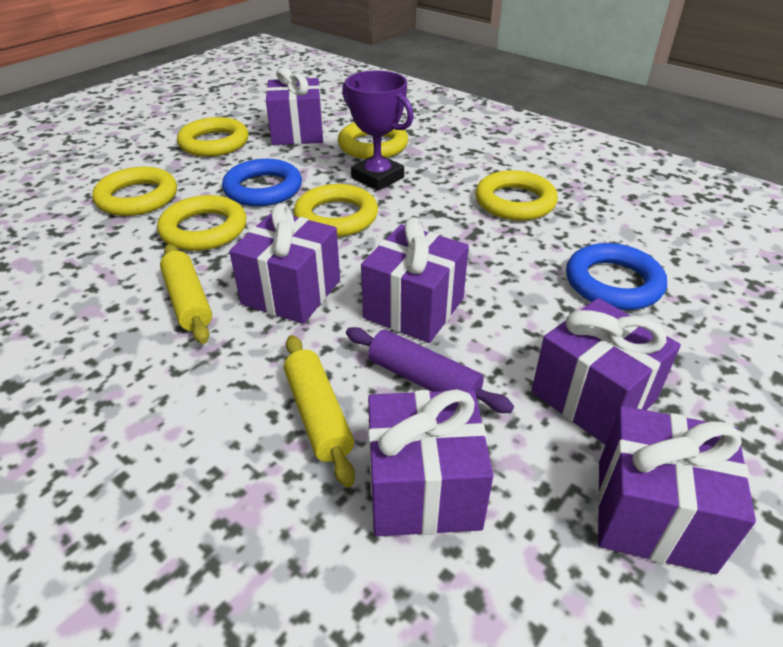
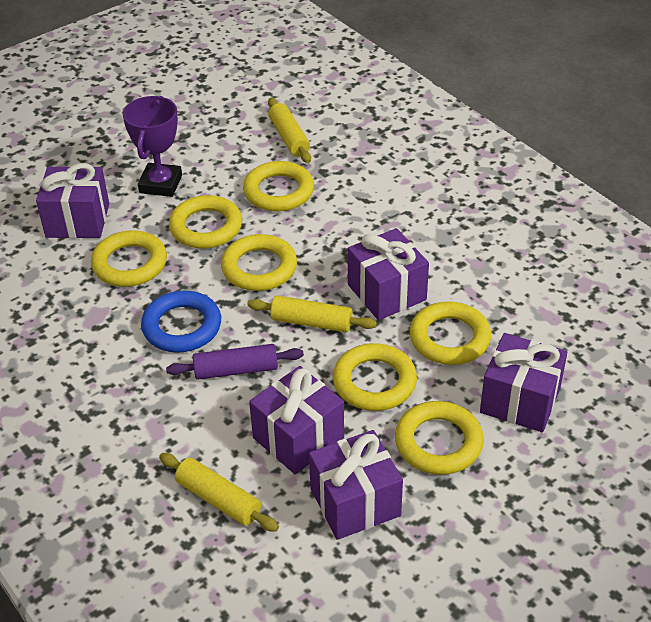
blue ring: 2 -> 1
purple gift: 6 -> 5
yellow ring: 6 -> 7
yellow rolling pin: 2 -> 3

